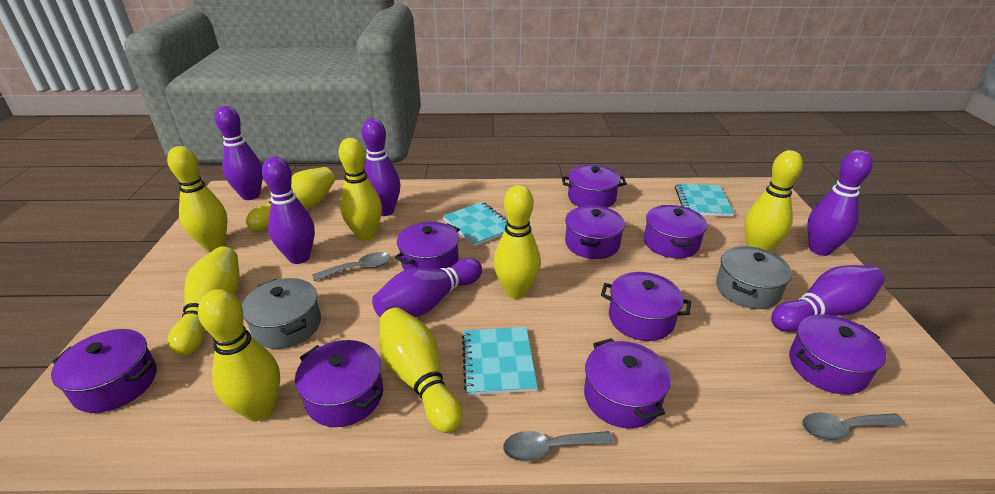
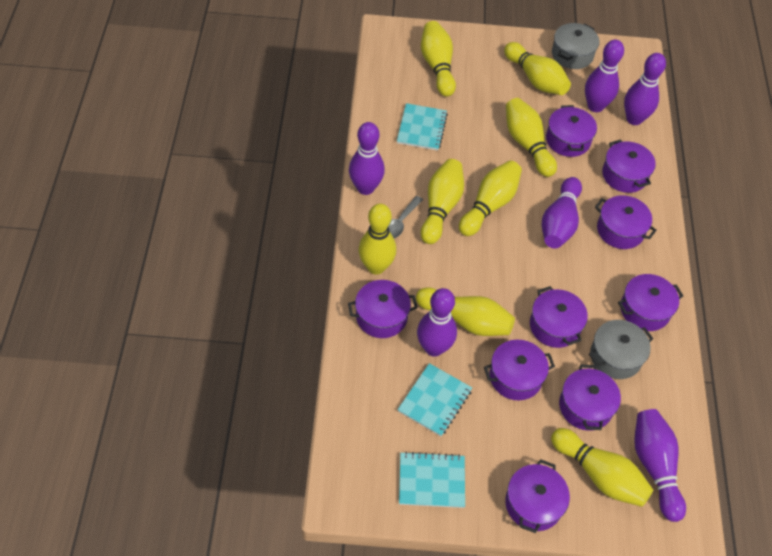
grey spoon: 3 -> 1

